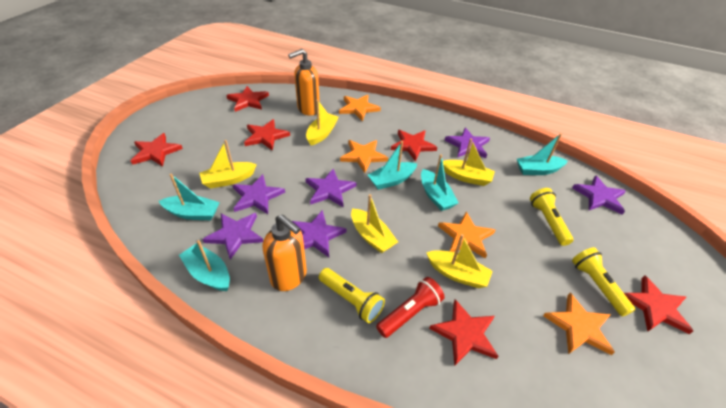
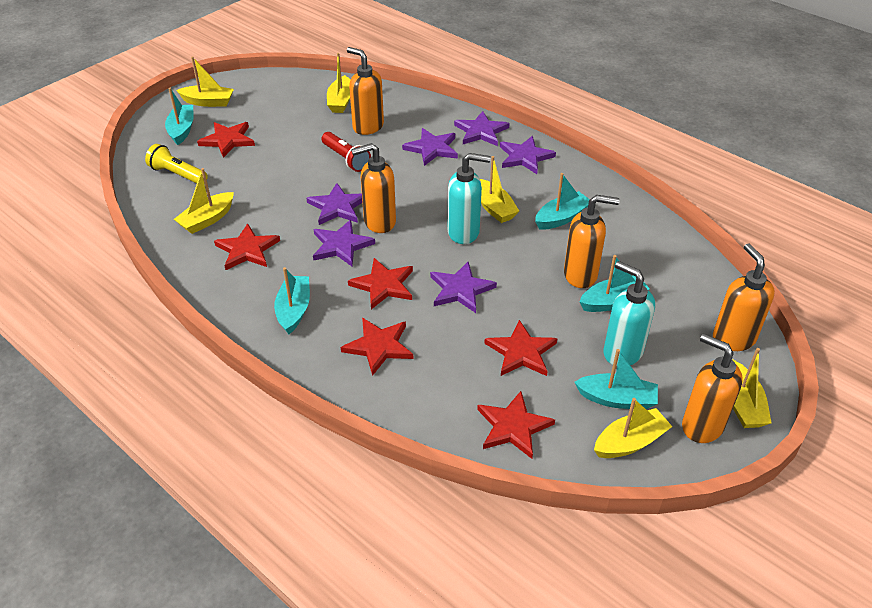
orange soap dispenser: 2 -> 5
orange star: 4 -> 0
turquoise soap dispenser: 0 -> 2
yellow boat: 5 -> 6
yellow flashlight: 3 -> 1

